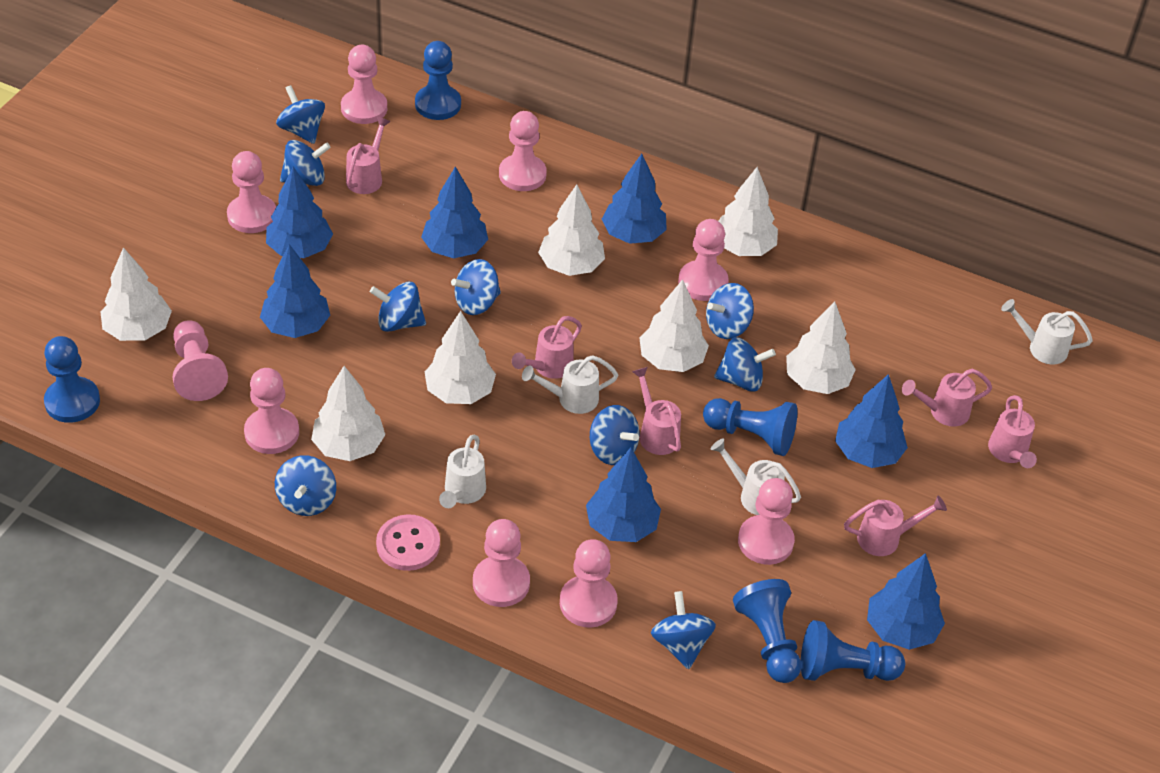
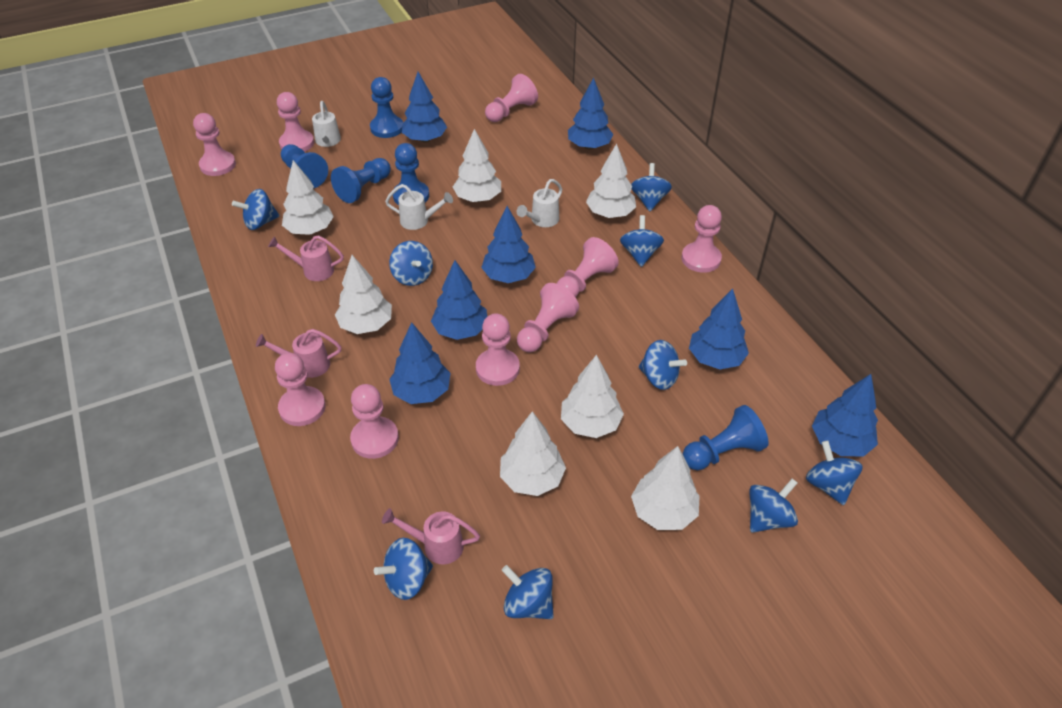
pink button: 1 -> 0
pink watering can: 6 -> 3
white watering can: 4 -> 3

